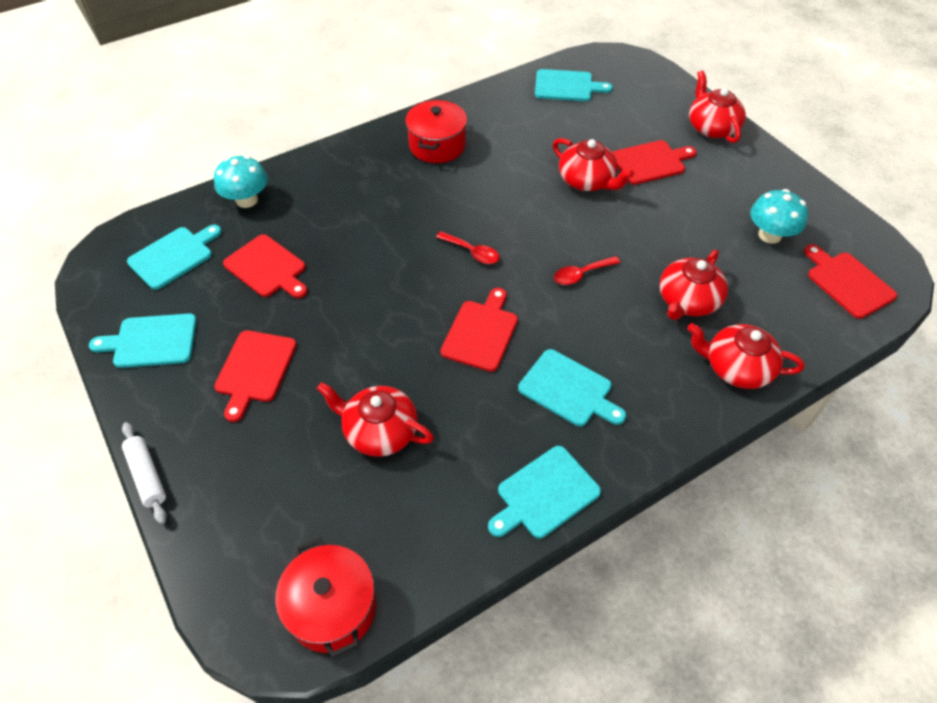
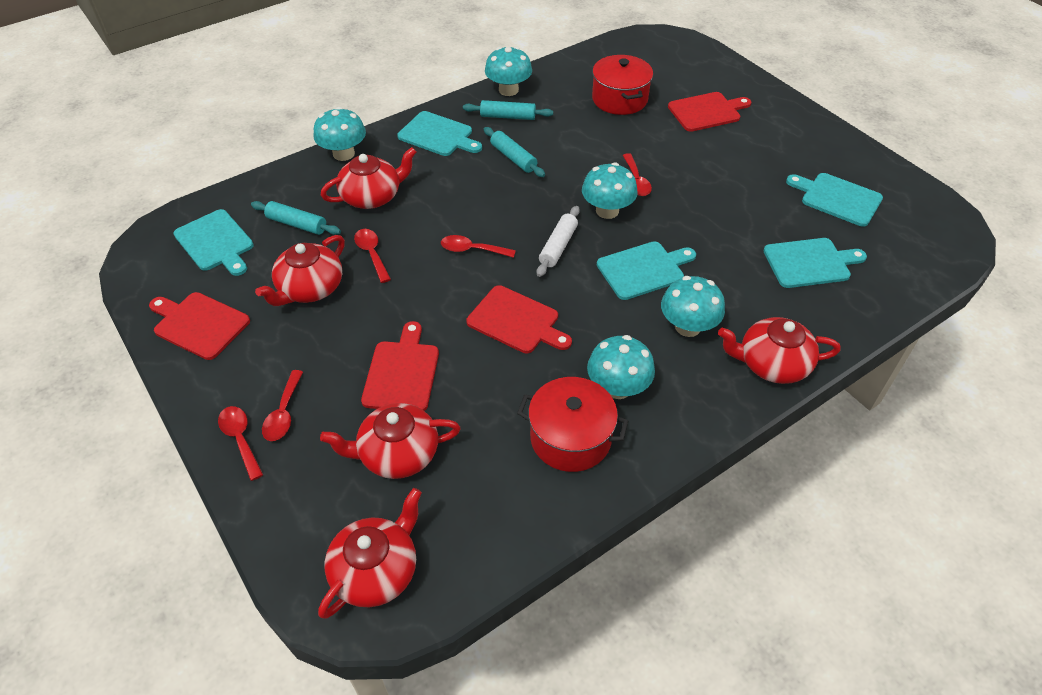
red cutting board: 5 -> 4
red spoon: 2 -> 5
turquoise mushroom: 2 -> 5
turquoise rolling pin: 0 -> 3

